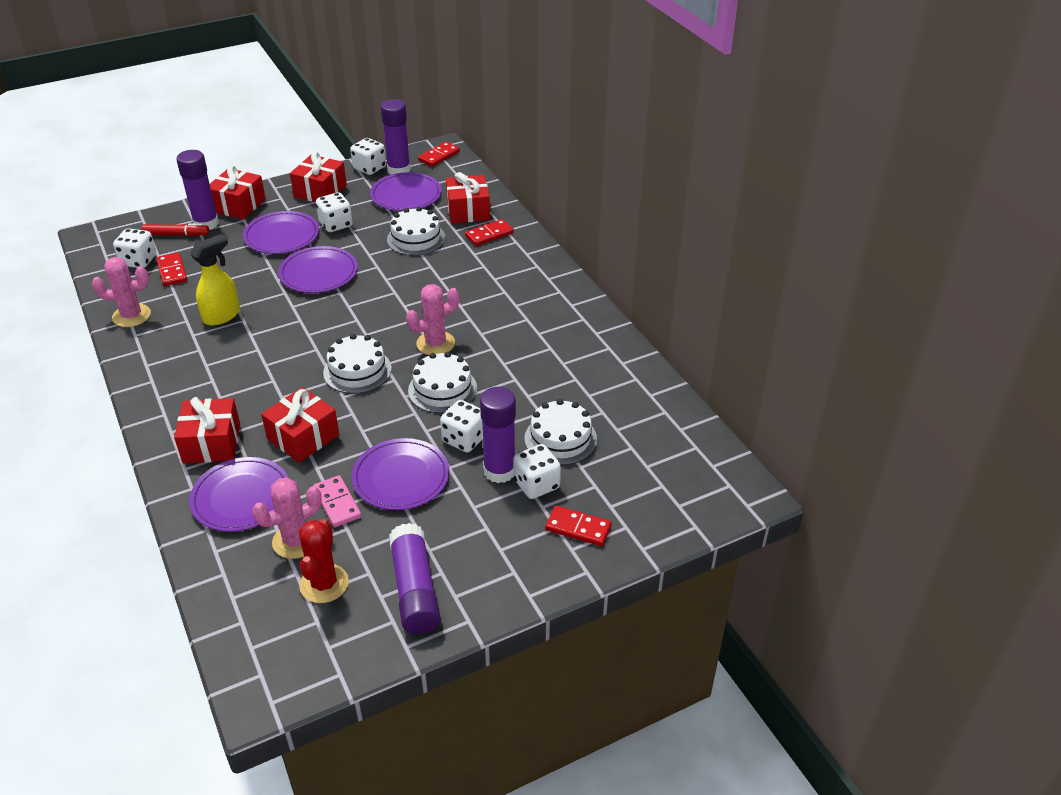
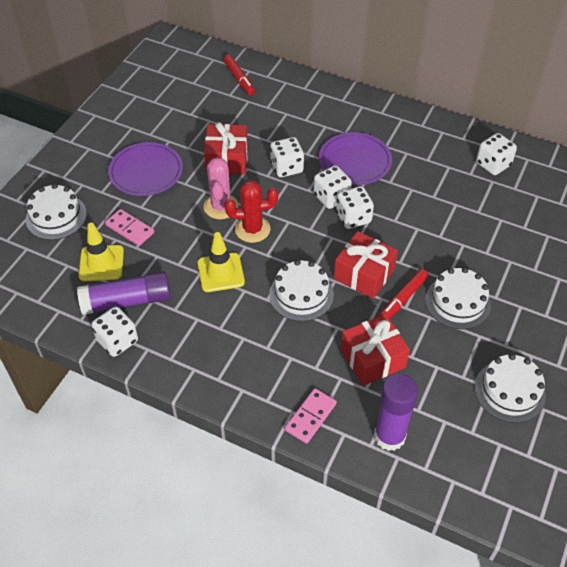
pink cactus: 3 -> 1
pink domino: 1 -> 2
purple glue stick: 4 -> 2
purple plate: 5 -> 2
red domino: 4 -> 0
red gift: 5 -> 3
red marker: 1 -> 2
yellow spray bottle: 1 -> 0
yellow traffic cone: 0 -> 2

